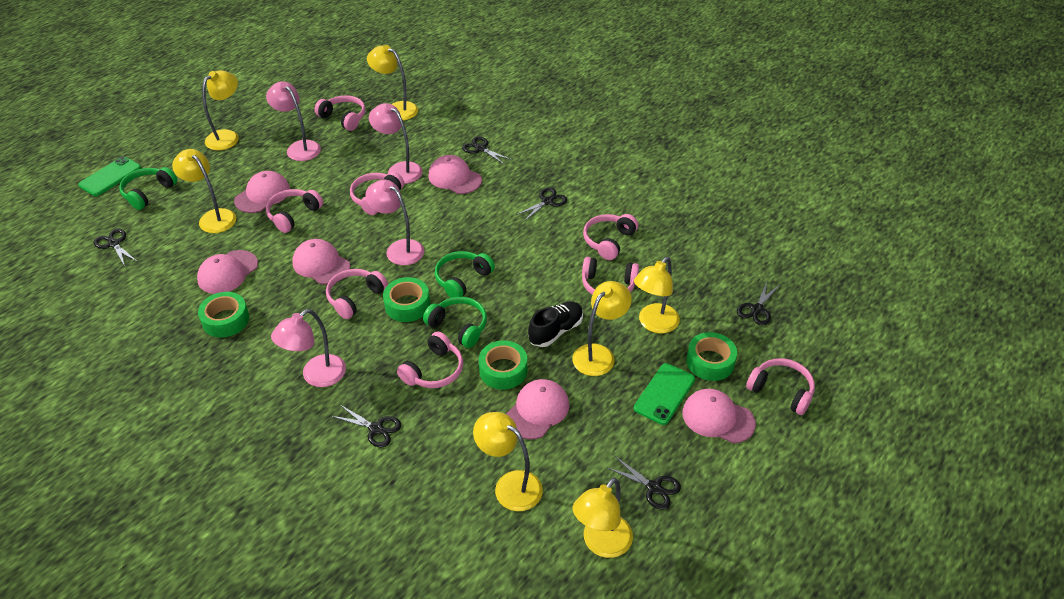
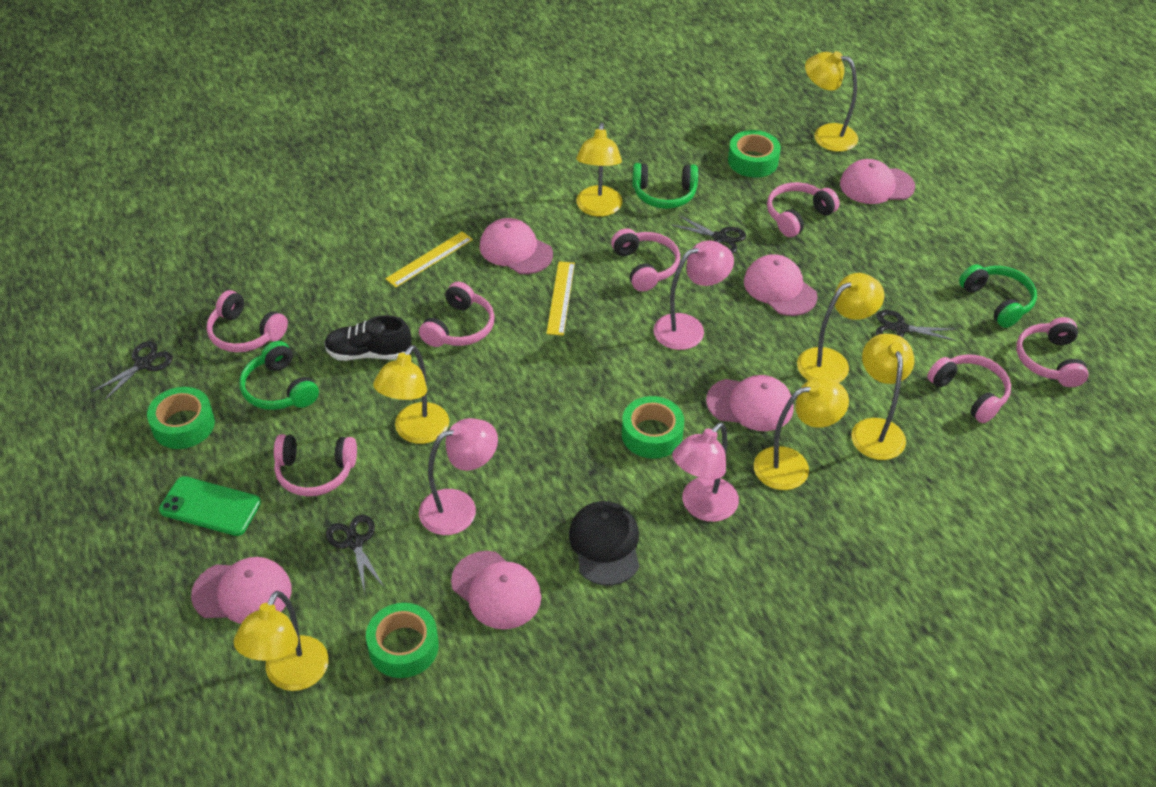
black cap: 0 -> 1
black scissors: 6 -> 4
green phone: 2 -> 1
pink headphones: 8 -> 7
pink lamp: 4 -> 3
yellow ruler: 0 -> 2

